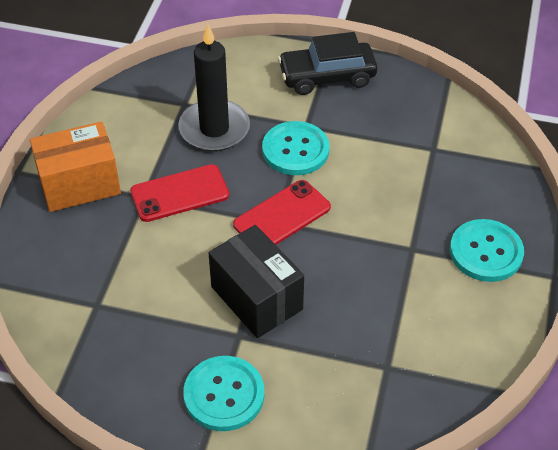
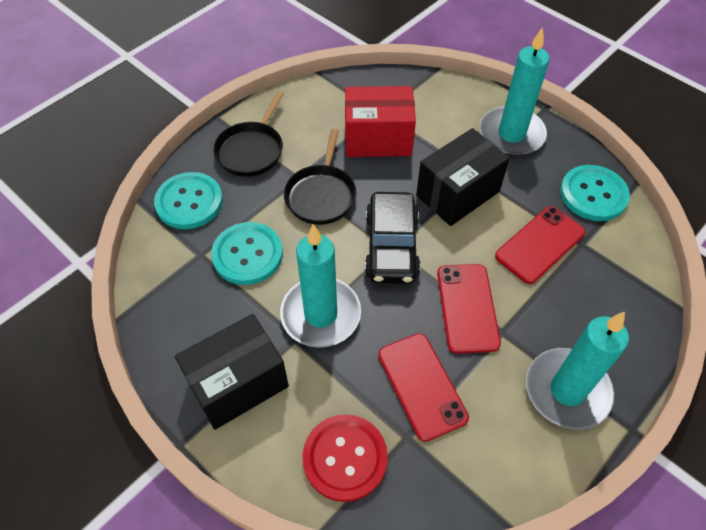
black box: 1 -> 2
black candle: 1 -> 0
black pan: 0 -> 2
orange box: 1 -> 0
red box: 0 -> 1
red button: 0 -> 1
red phone: 2 -> 3
turquoise candle: 0 -> 3

